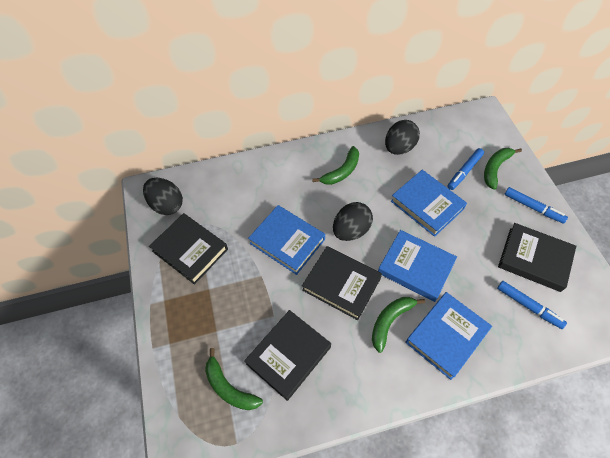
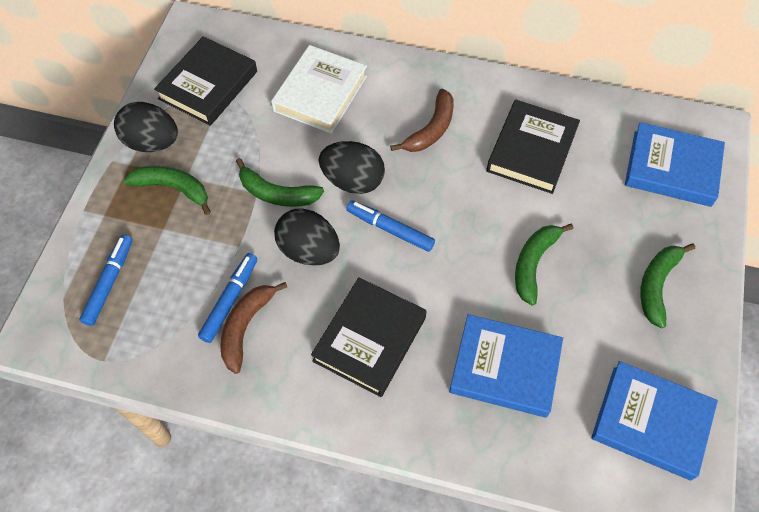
black book: 4 -> 3
blue book: 4 -> 3
brown banana: 0 -> 2
white book: 0 -> 1

